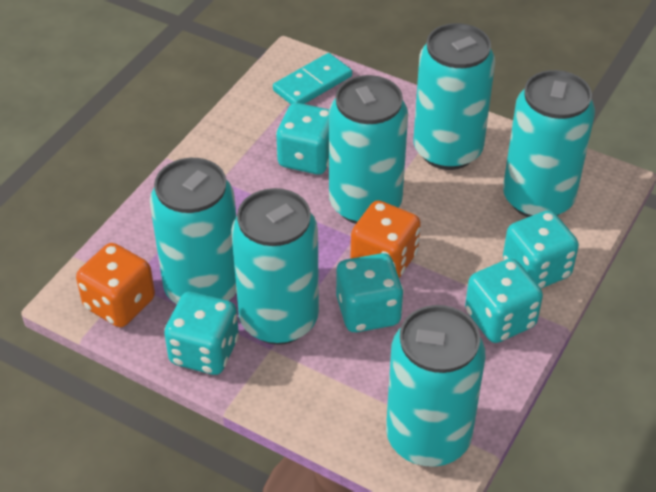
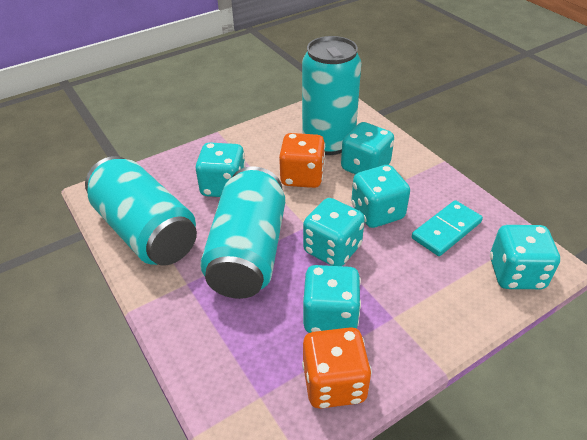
turquoise can: 6 -> 3
turquoise dice: 5 -> 6

